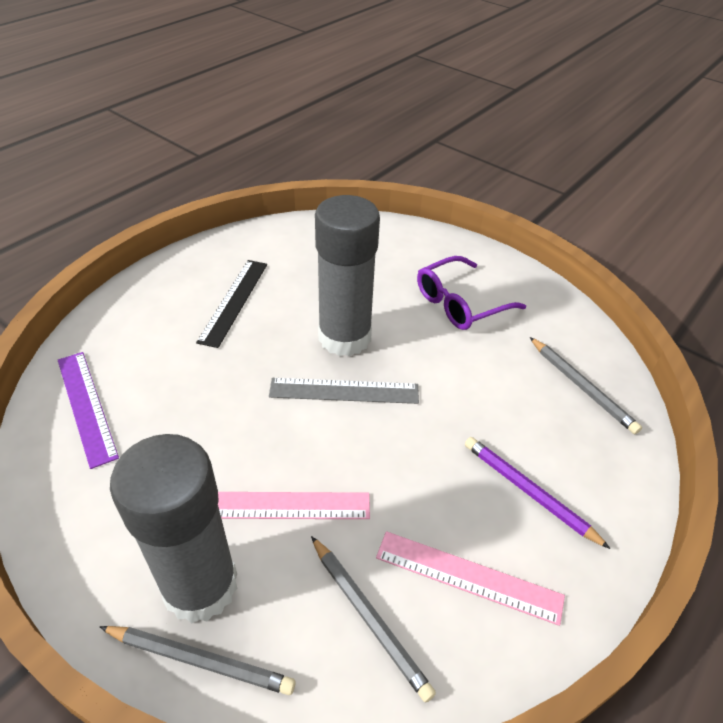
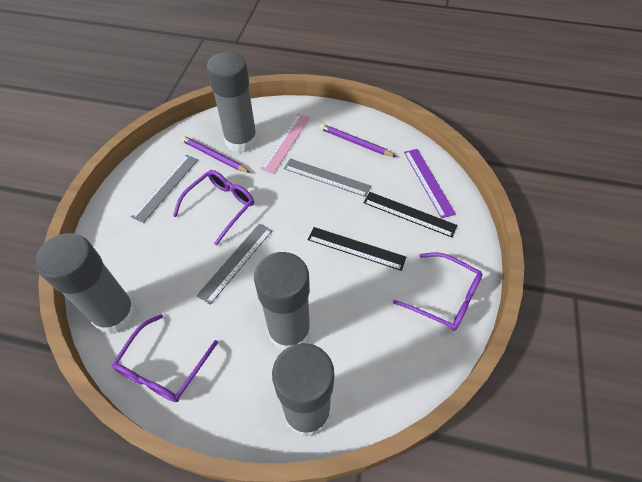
black ruler: 1 -> 2
grey glue stick: 2 -> 4
grey pencil: 3 -> 0
grey ruler: 1 -> 3
pink ruler: 2 -> 1
purple glasses: 1 -> 3
purple pencil: 1 -> 2

